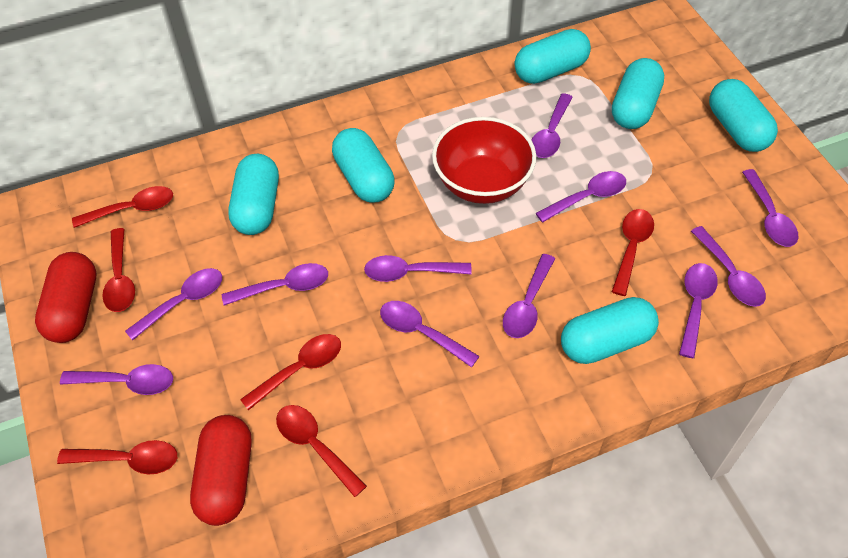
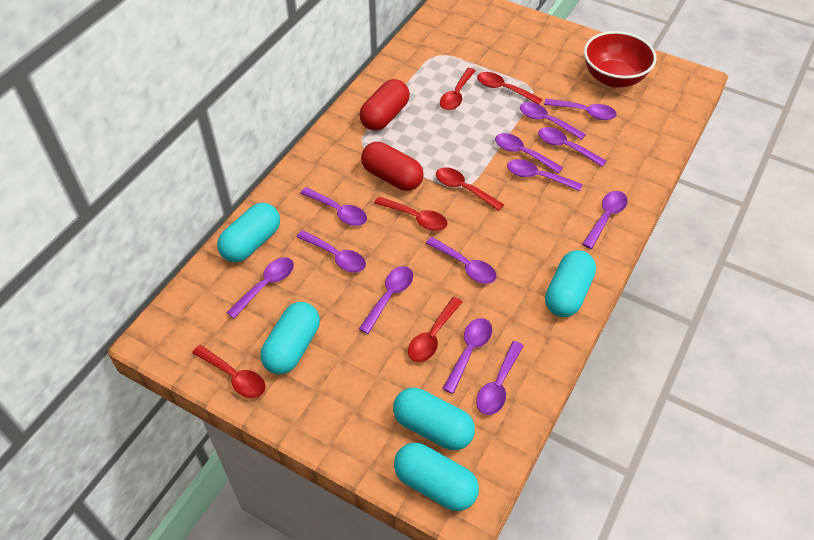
purple spoon: 11 -> 13
turquoise capsule: 6 -> 5

